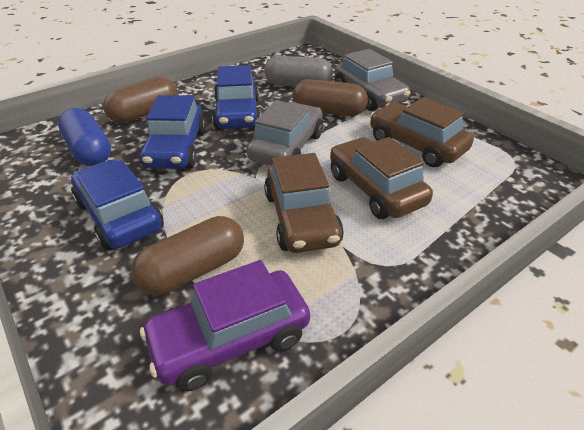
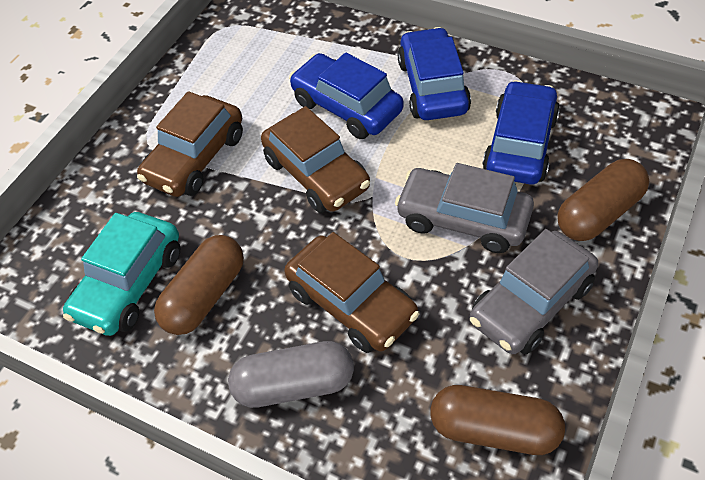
blue capsule: 1 -> 0
purple car: 1 -> 0
turquoise car: 0 -> 1

